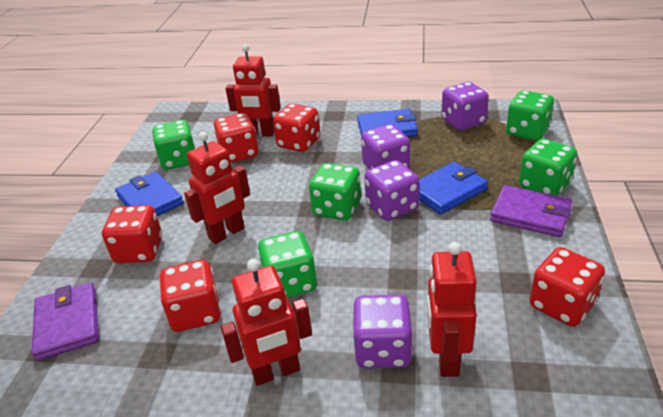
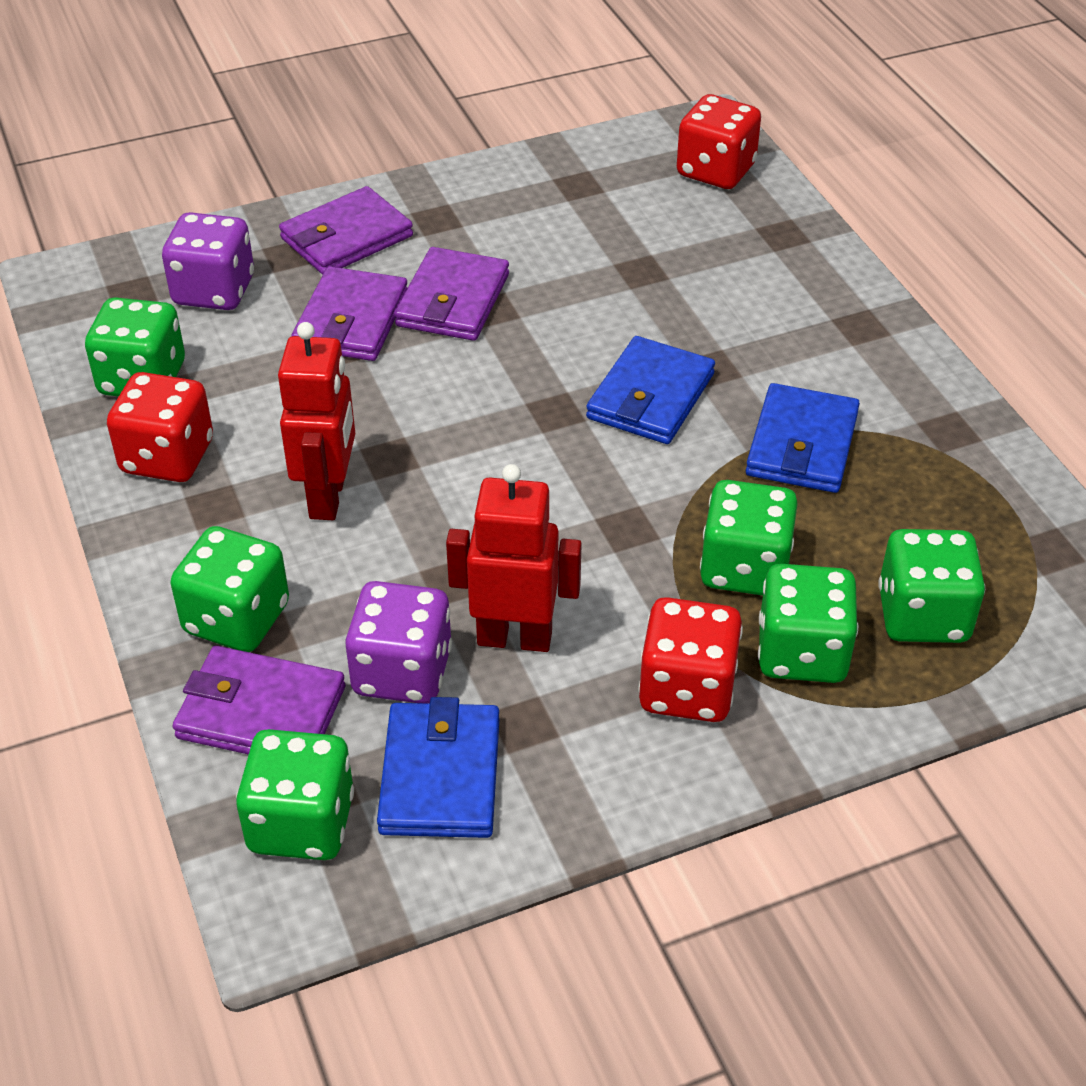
green dice: 5 -> 6
purple dice: 4 -> 2
purple wallet: 2 -> 4
red dice: 5 -> 3
red robot: 4 -> 2

